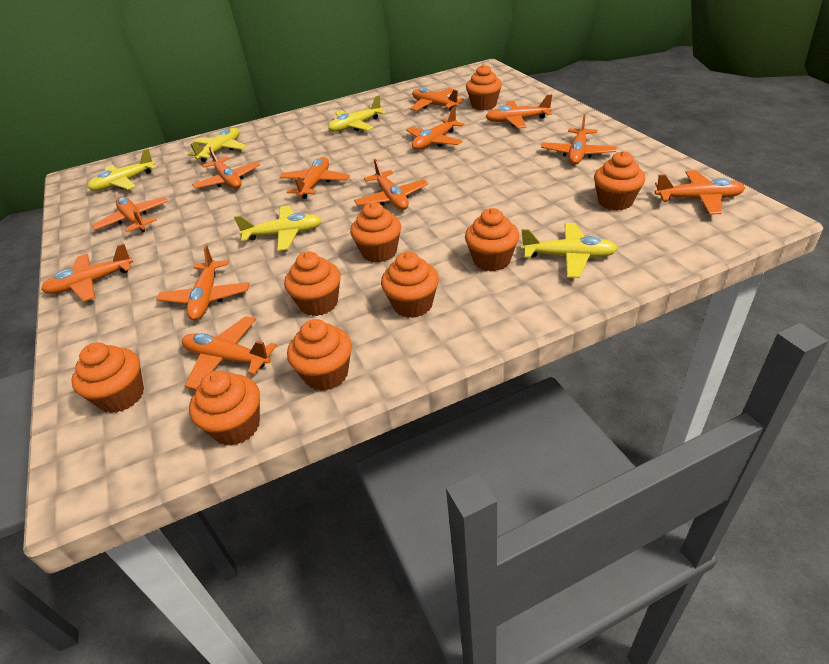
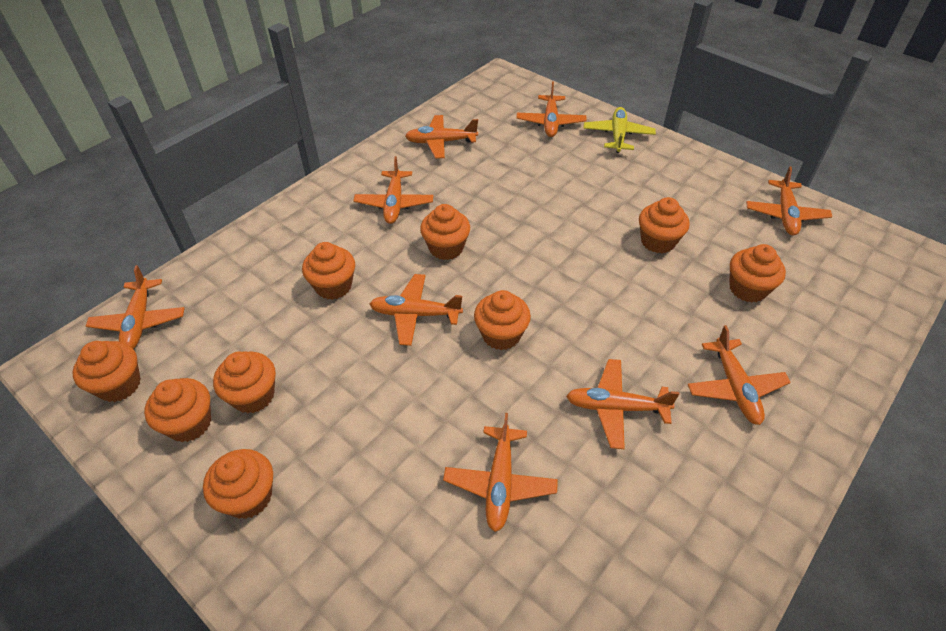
orange plane: 12 -> 9
yellow plane: 5 -> 1

